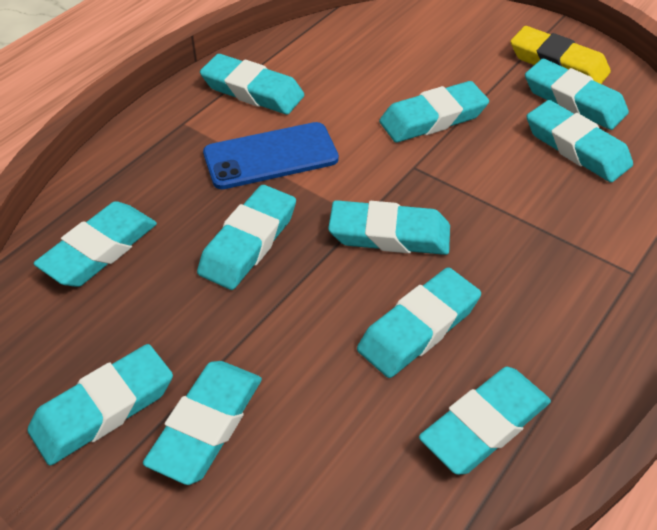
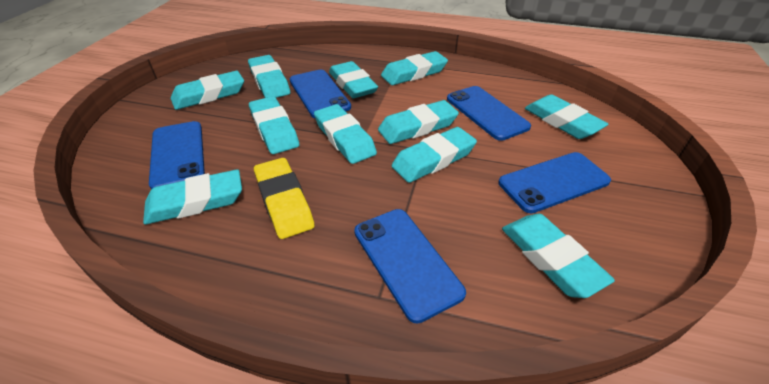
blue phone: 1 -> 5

